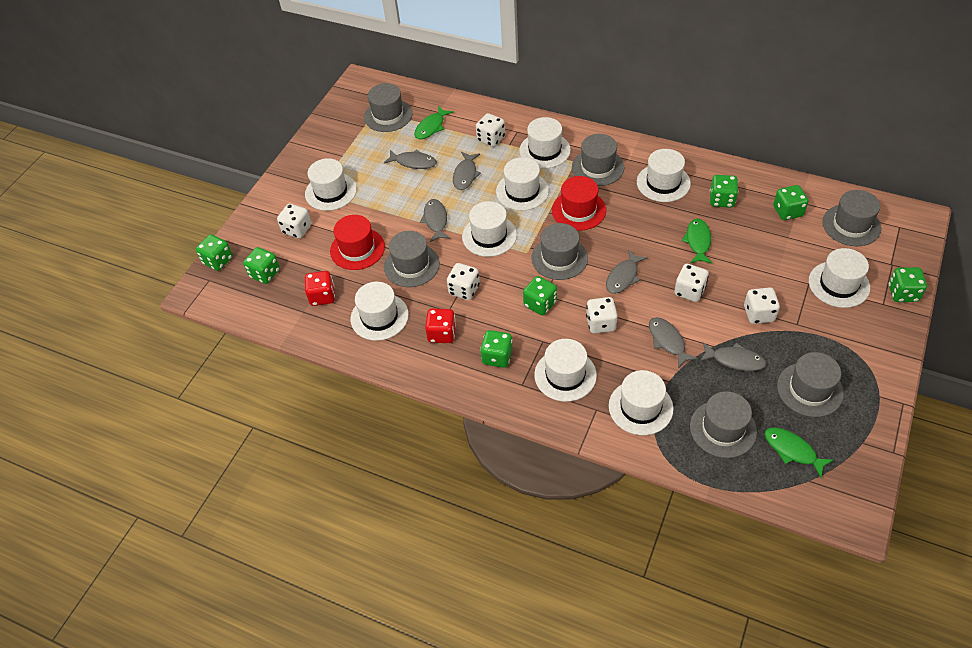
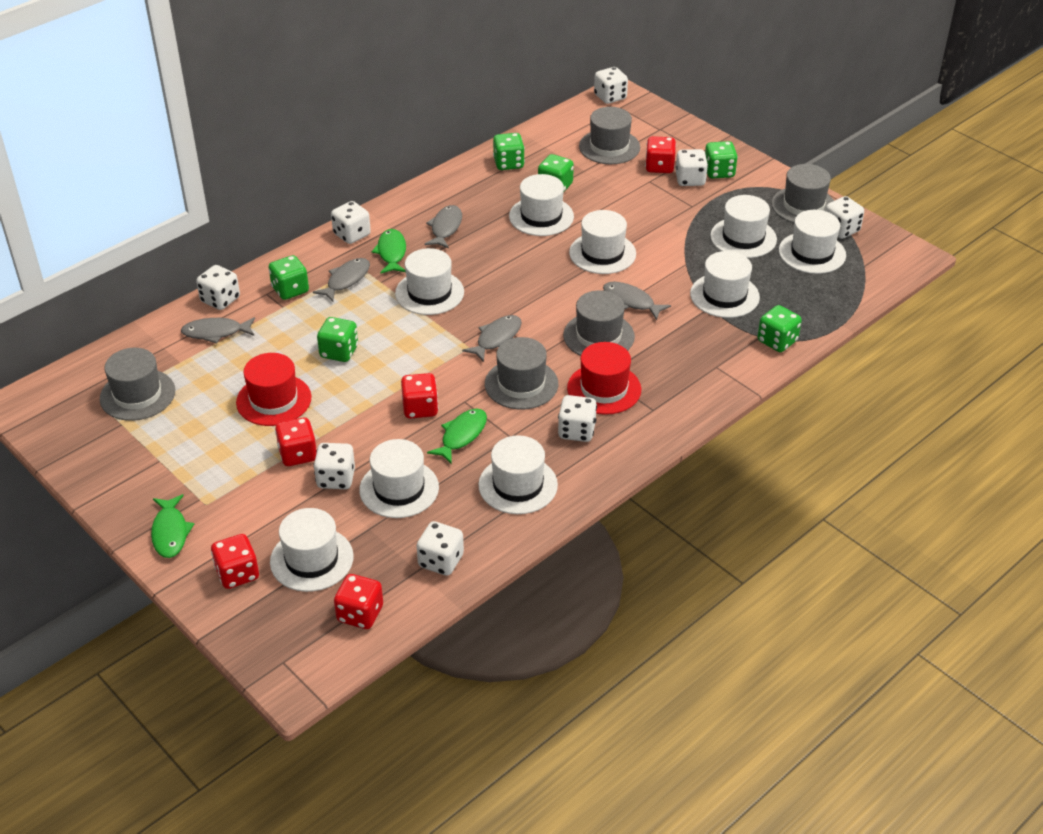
green dice: 7 -> 6
grey fish: 6 -> 5
grey hat: 7 -> 5
red dice: 2 -> 5
white dice: 6 -> 8

